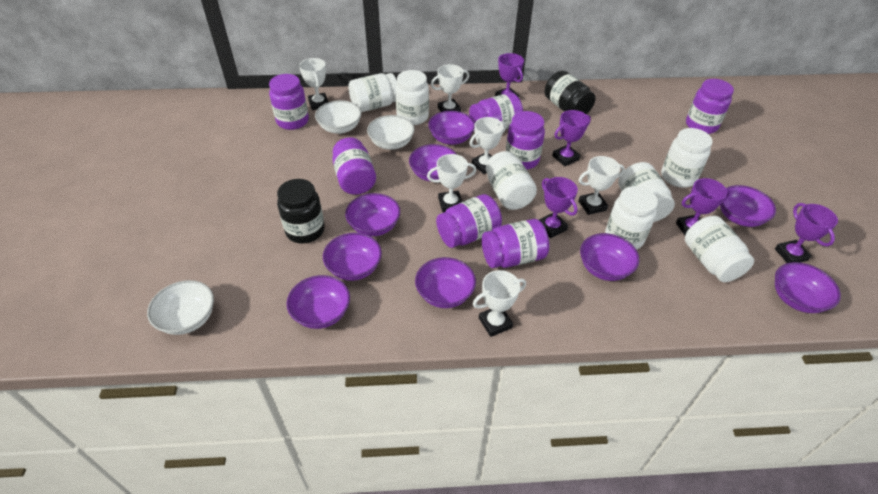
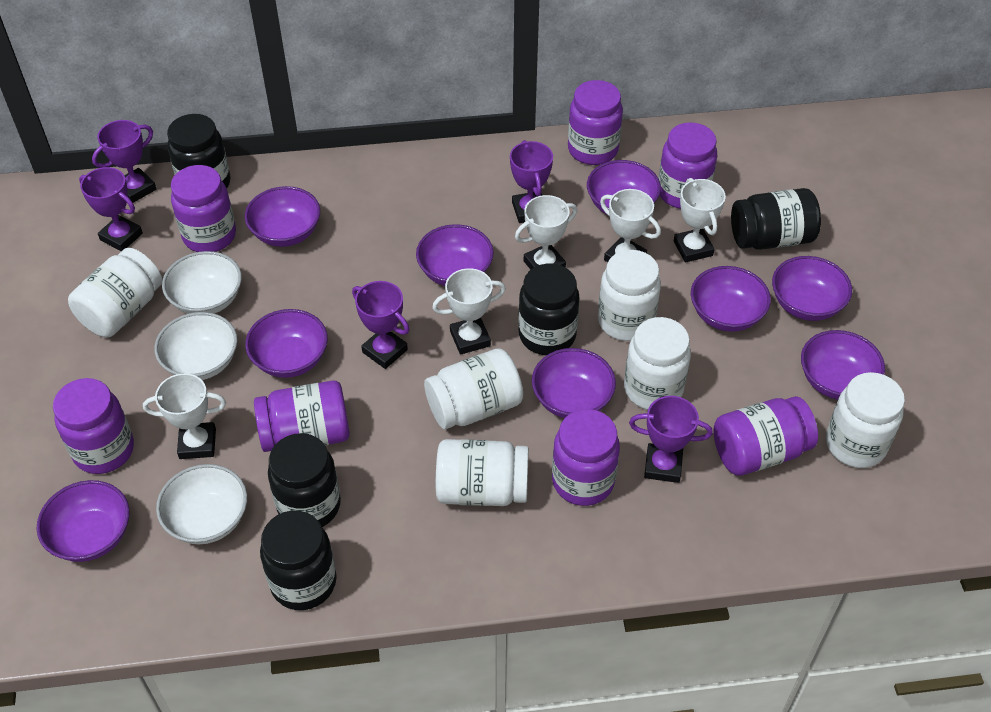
black jar: 2 -> 5
white jar: 7 -> 6
white trophy: 6 -> 5

